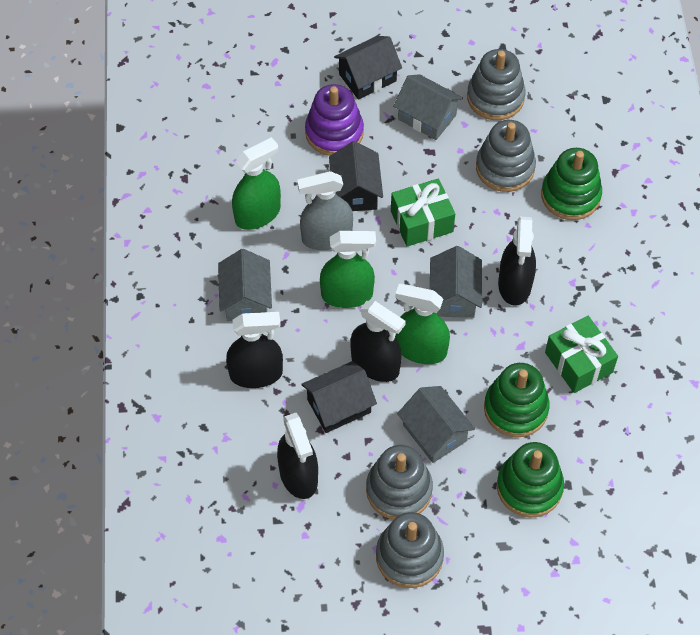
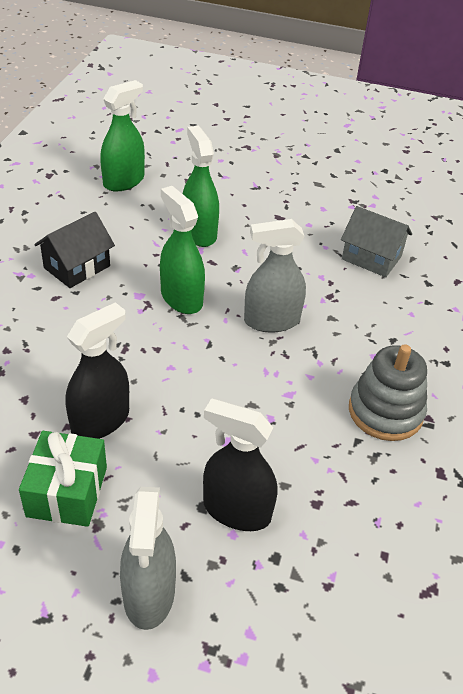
black house: 3 -> 1
black spray bottle: 4 -> 2
green gift: 2 -> 1
green stacking toy: 3 -> 0
grey house: 4 -> 1
grey spray bottle: 1 -> 2
grey stacking toy: 4 -> 1
purple stacking toy: 1 -> 0

